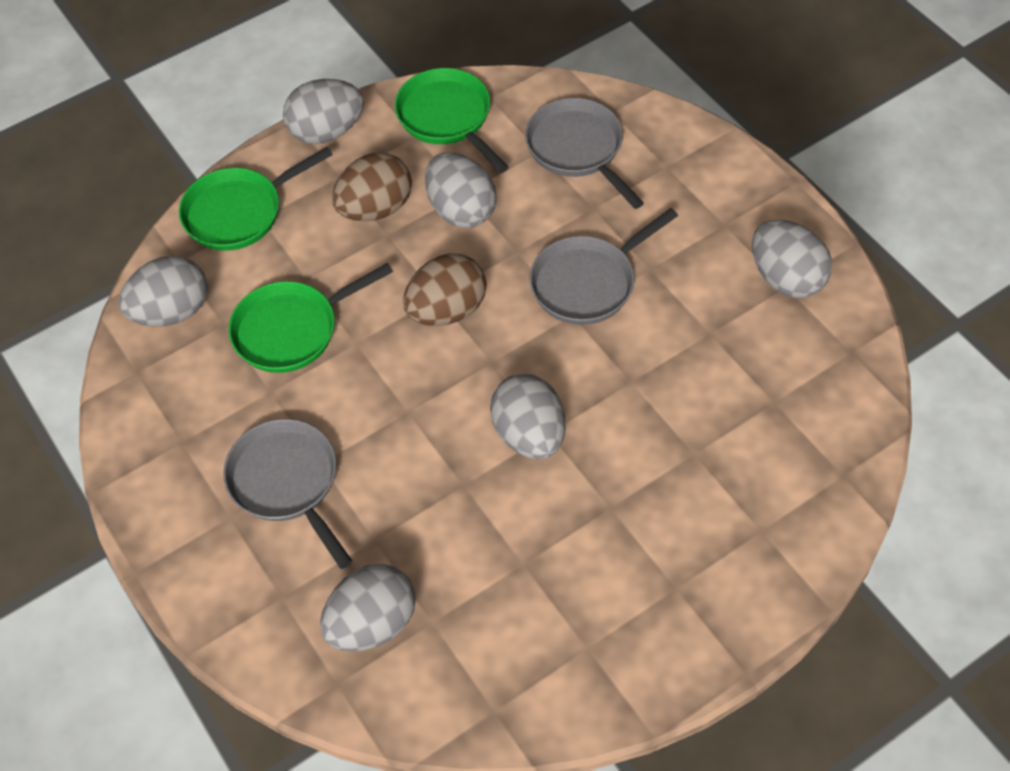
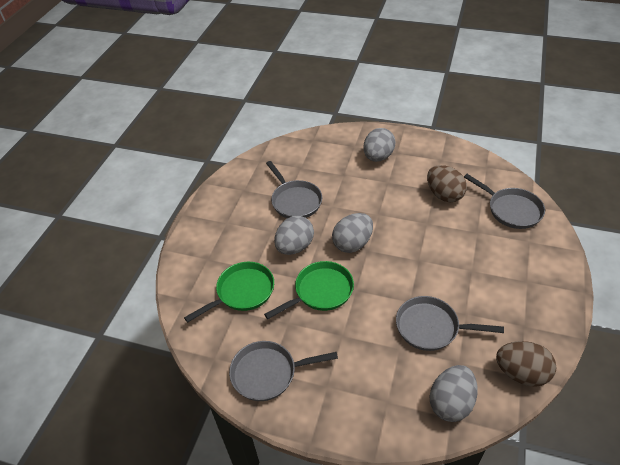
green pan: 3 -> 2
grey egg: 6 -> 4
grey pan: 3 -> 4

